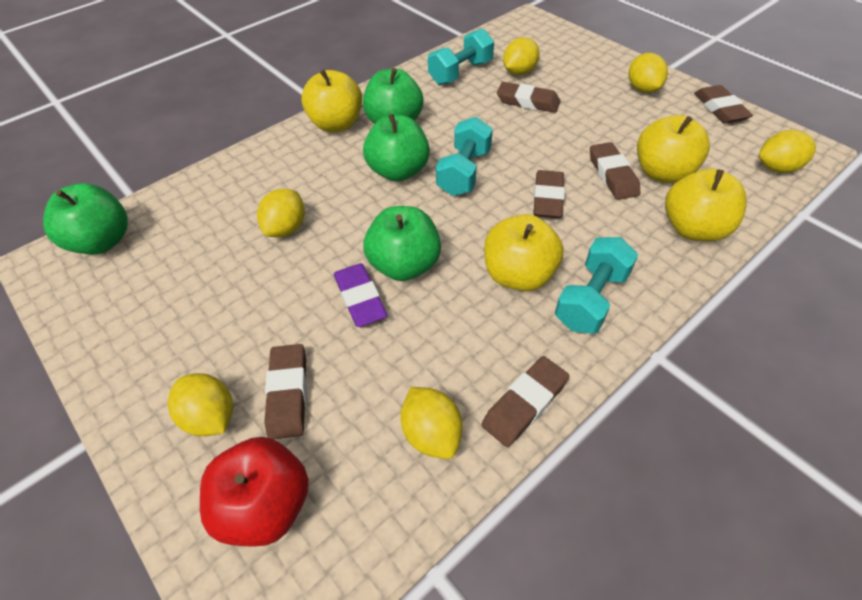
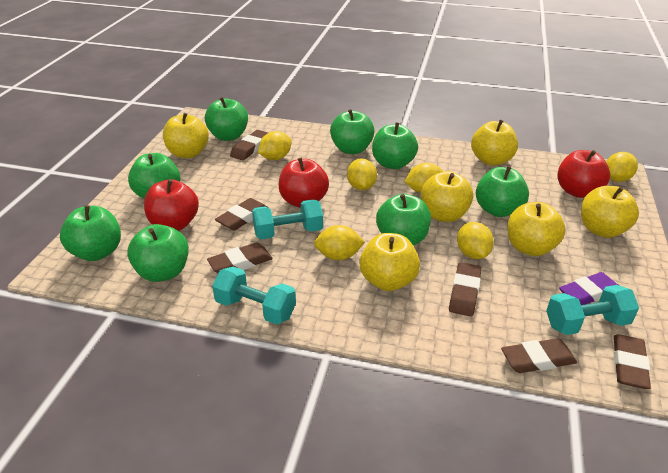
green apple: 4 -> 8
red apple: 1 -> 3
yellow apple: 4 -> 6

